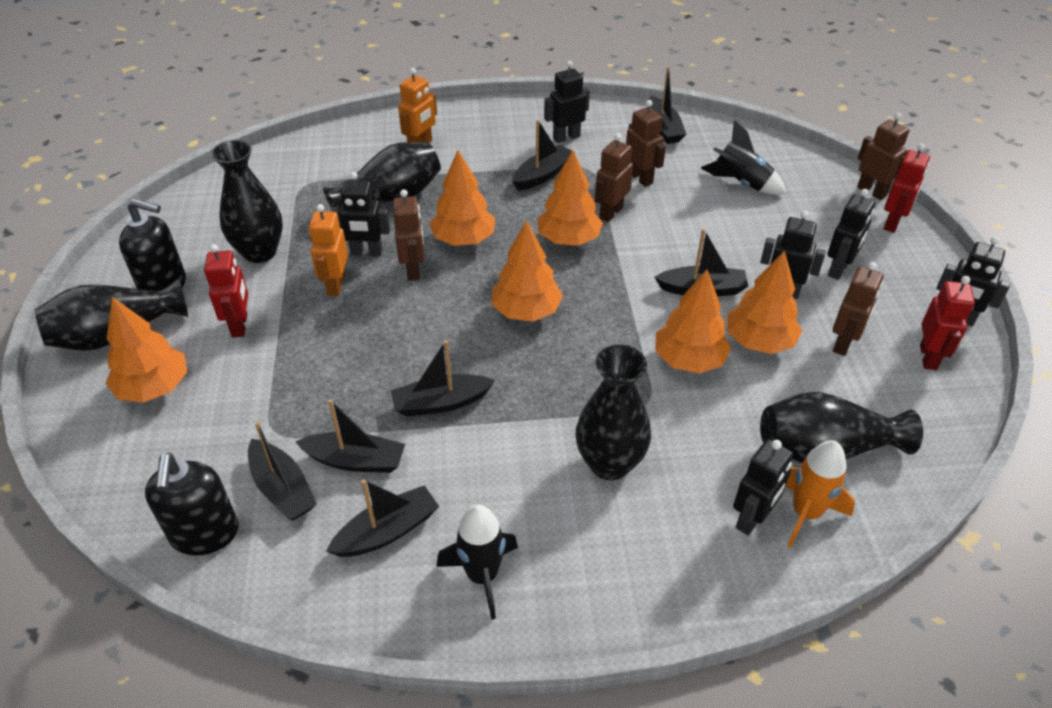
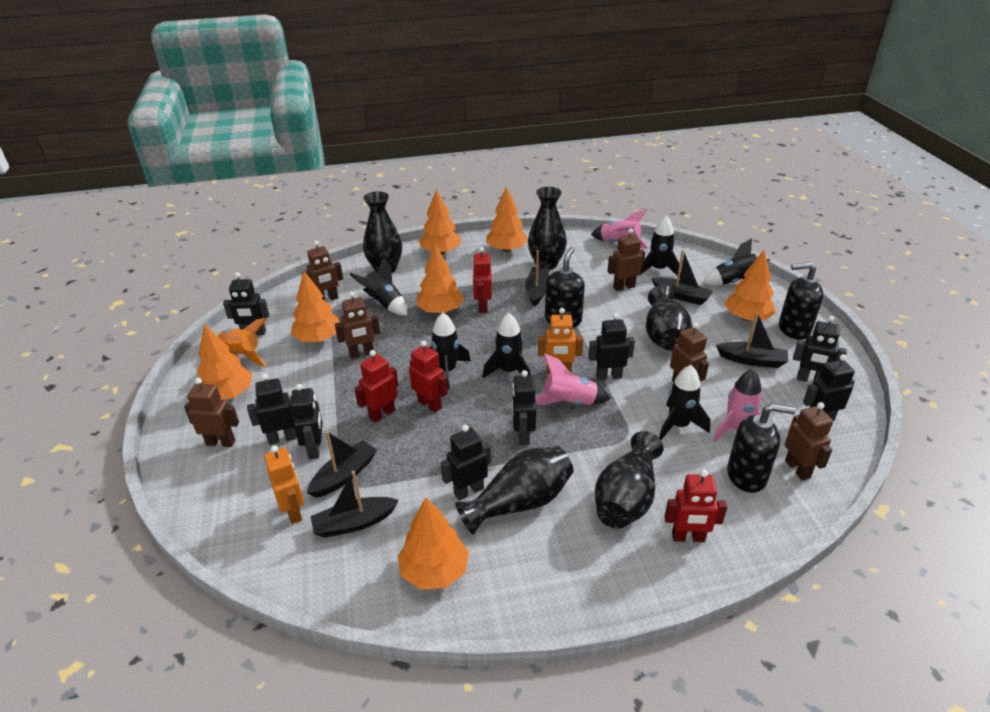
black boat: 7 -> 5
black robot: 6 -> 8
black rocket: 2 -> 6
black soap dispenser: 2 -> 3
brown robot: 5 -> 6
orange tree: 6 -> 7
pink rocket: 0 -> 3
red robot: 3 -> 4

